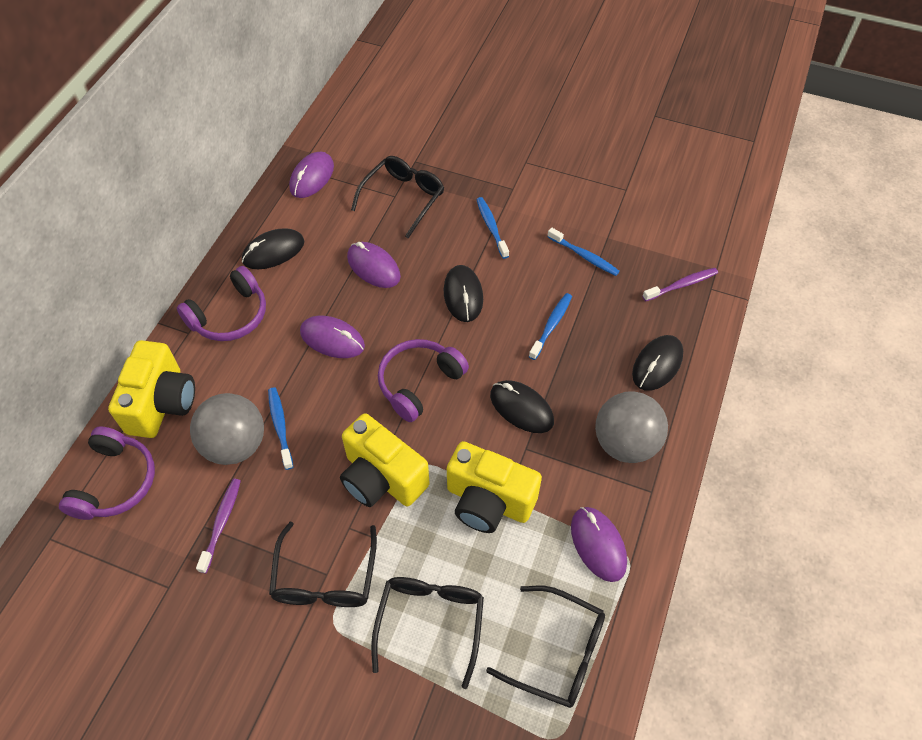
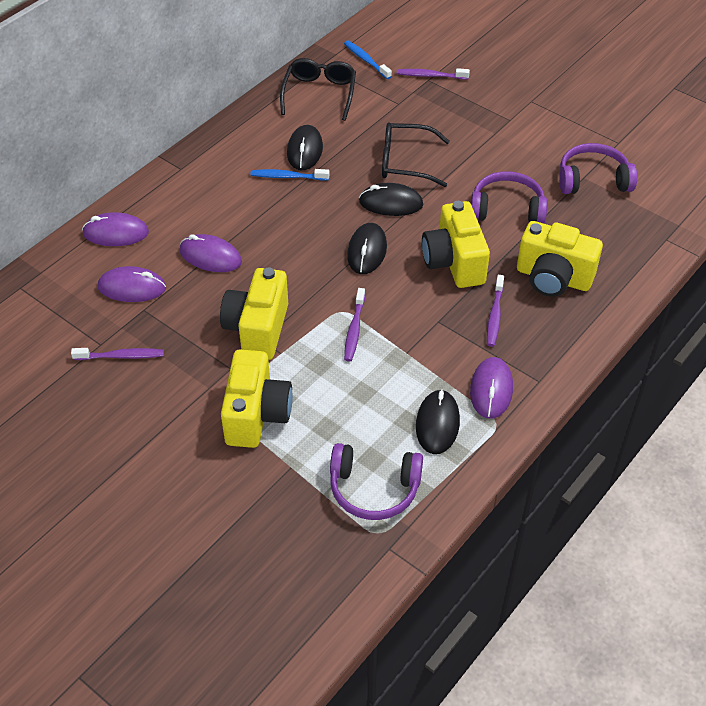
black glasses: 4 -> 2
blue toothbrush: 4 -> 2
grey ball: 2 -> 0
purple toothbrush: 2 -> 4
yellow camera: 3 -> 4

